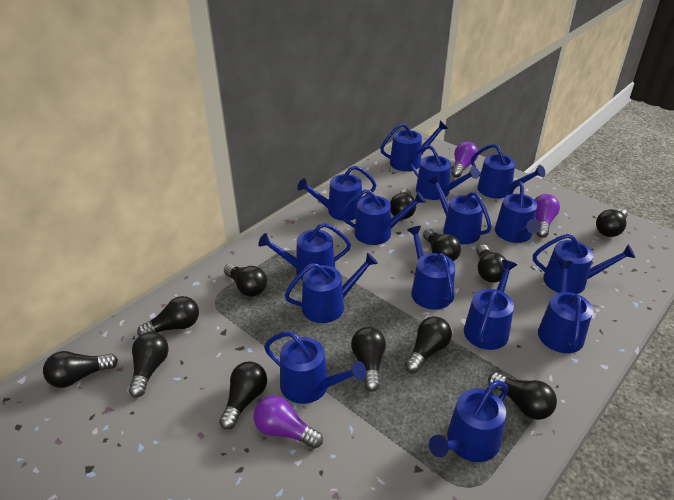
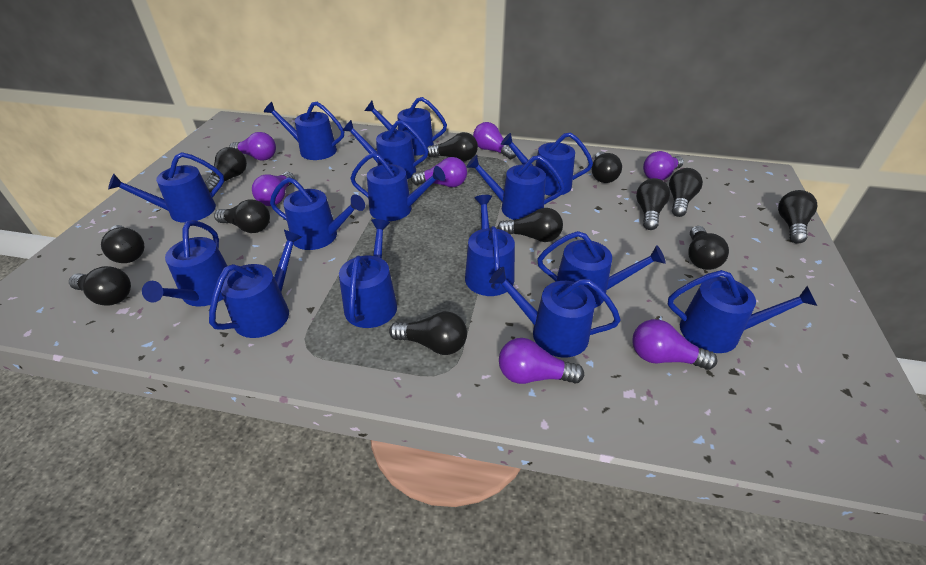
purple light bulb: 3 -> 7

